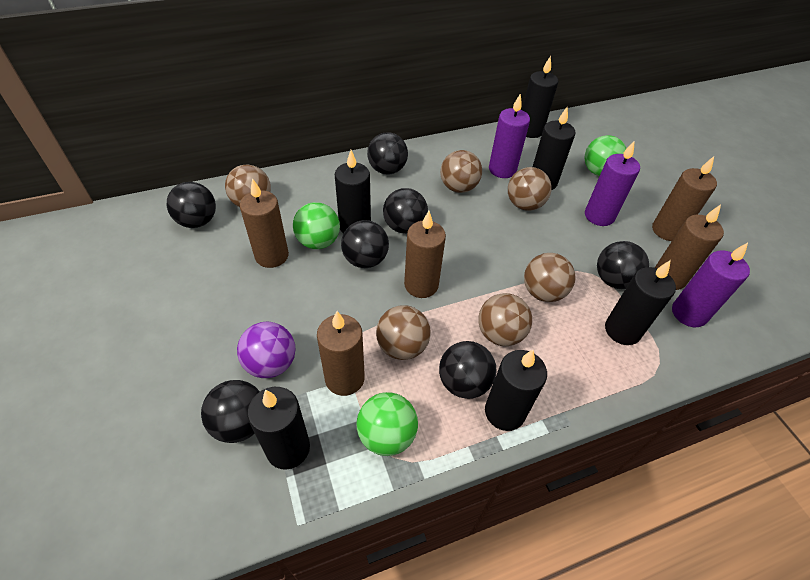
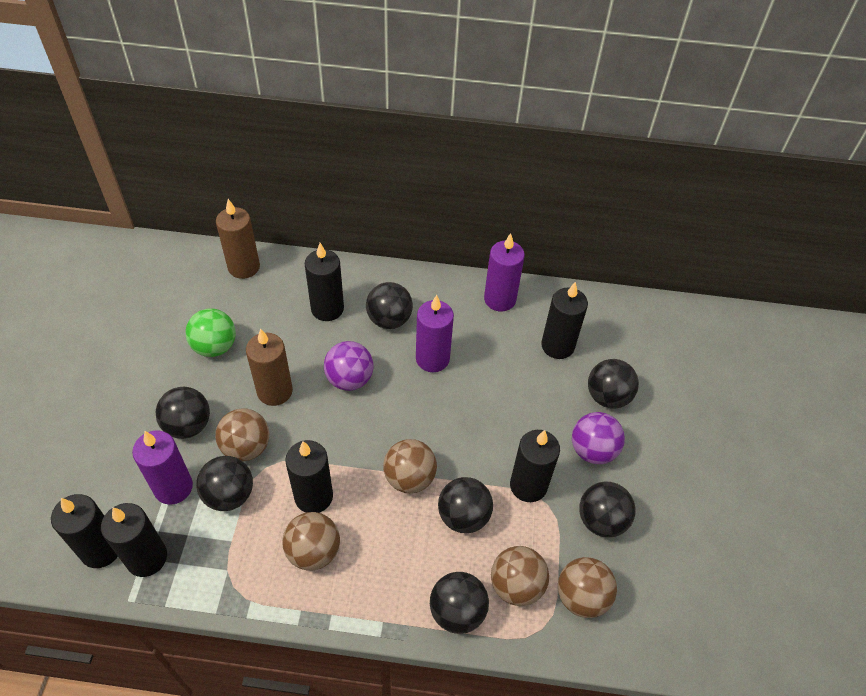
brown ball: 6 -> 5
brown candle: 5 -> 2
green ball: 3 -> 1
purple ball: 1 -> 2

